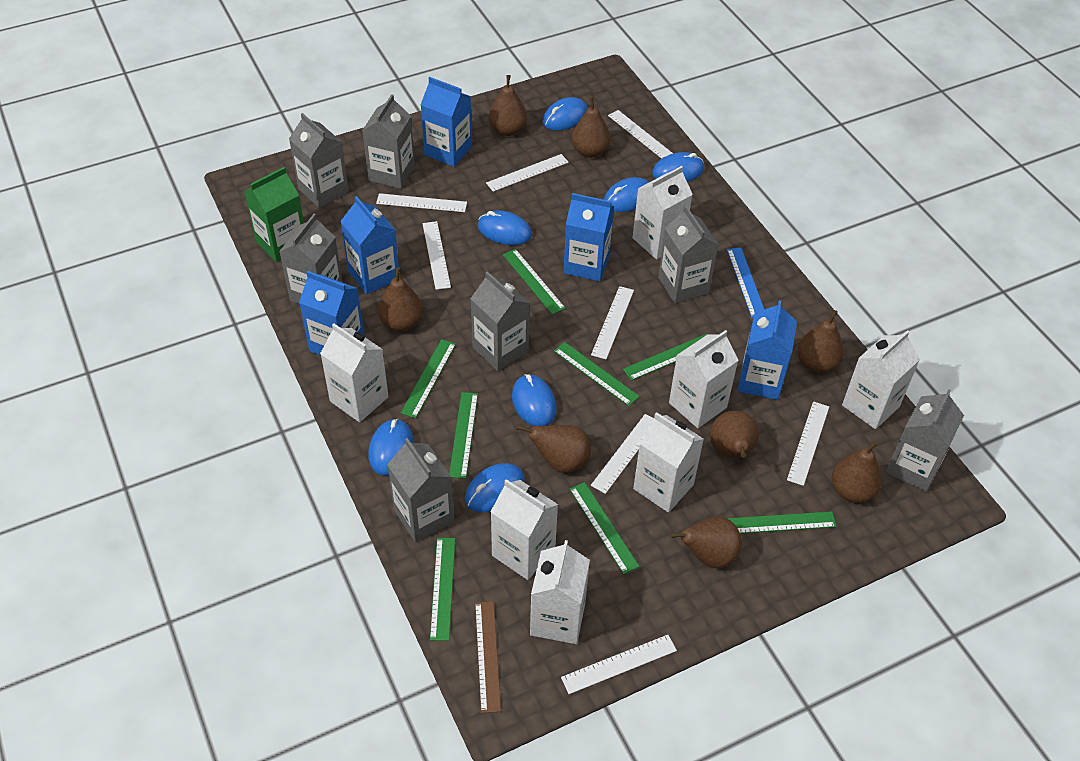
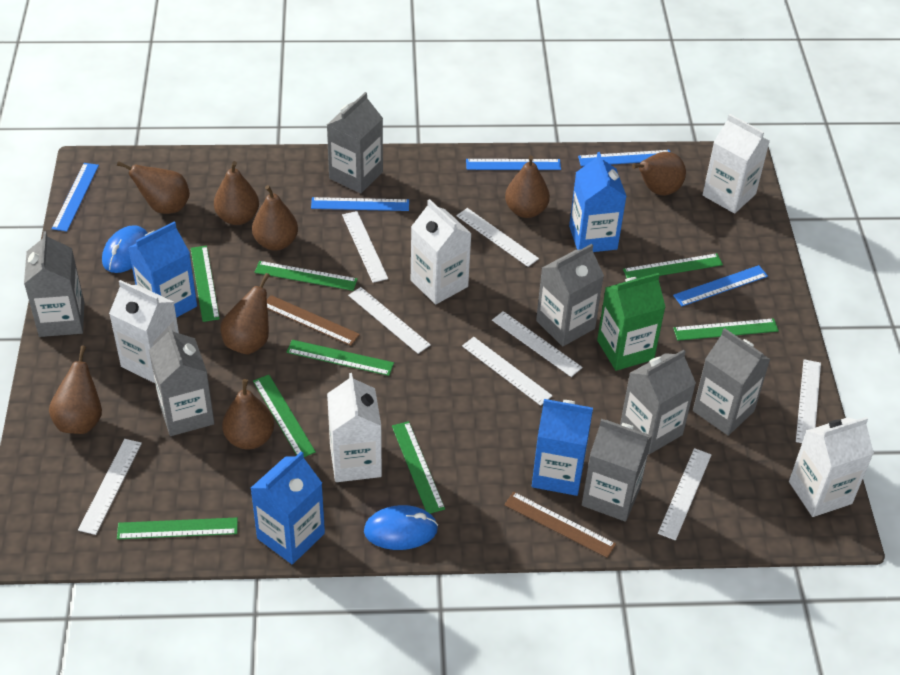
blue carton: 5 -> 4
blue mouse: 7 -> 2
blue ruler: 1 -> 5
brown ruler: 1 -> 2
white carton: 7 -> 5

